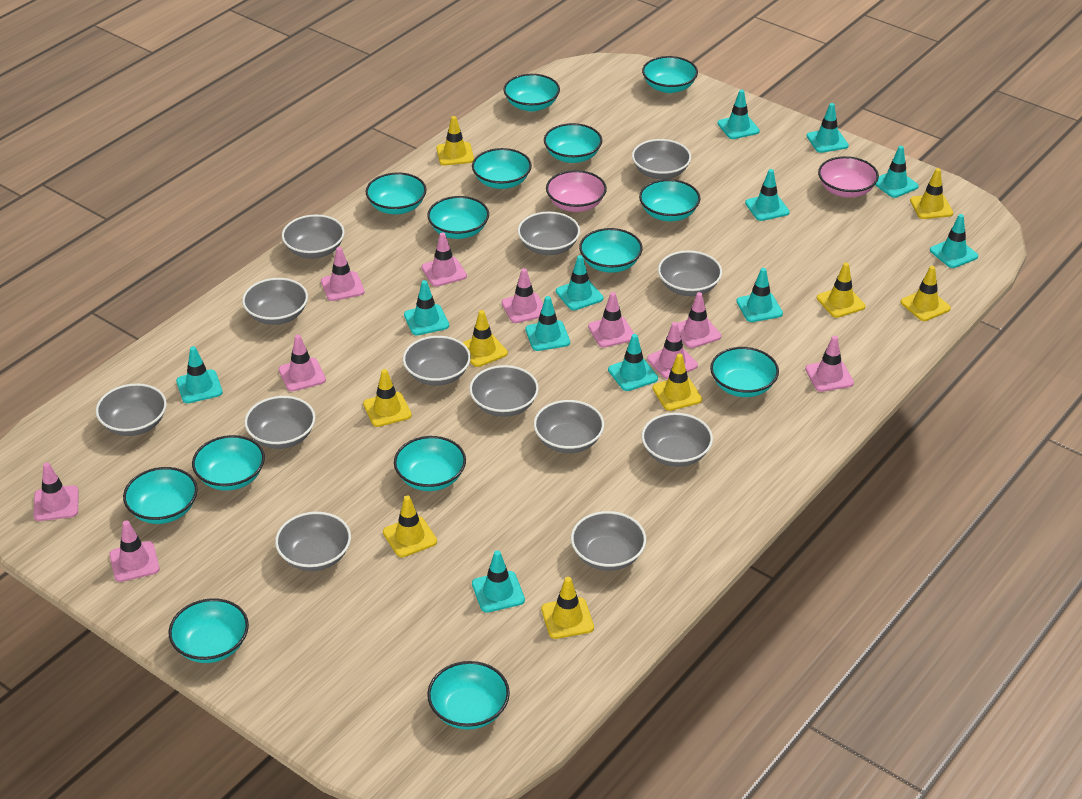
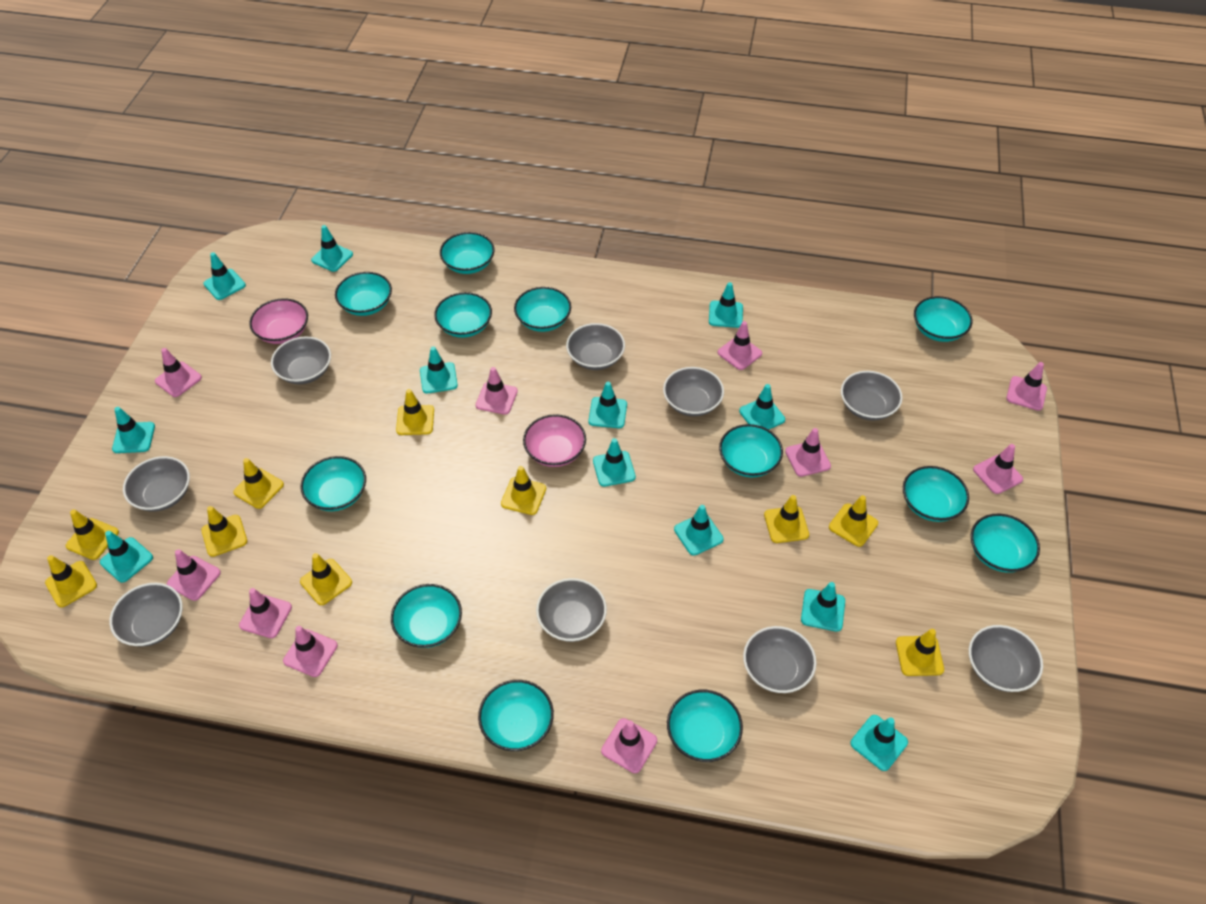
grey bowl: 13 -> 9
turquoise bowl: 14 -> 12
yellow traffic cone: 9 -> 10

